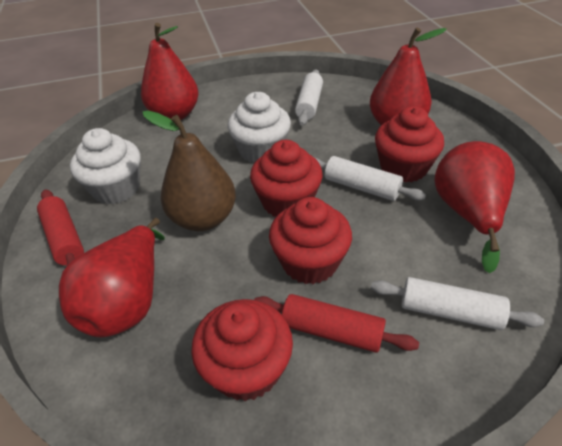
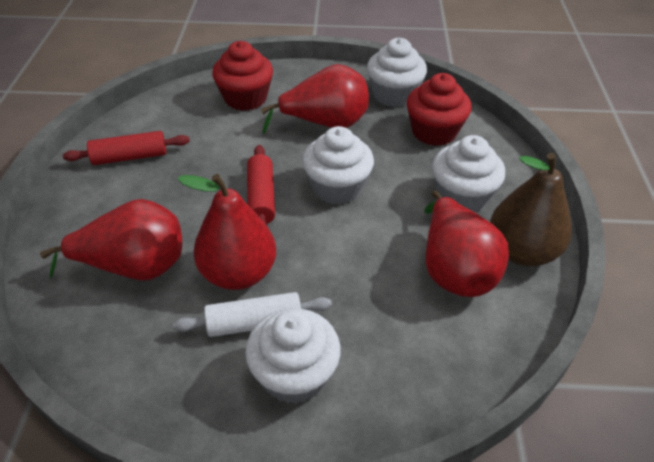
red cupcake: 4 -> 2
white cupcake: 2 -> 4
white rolling pin: 3 -> 1

